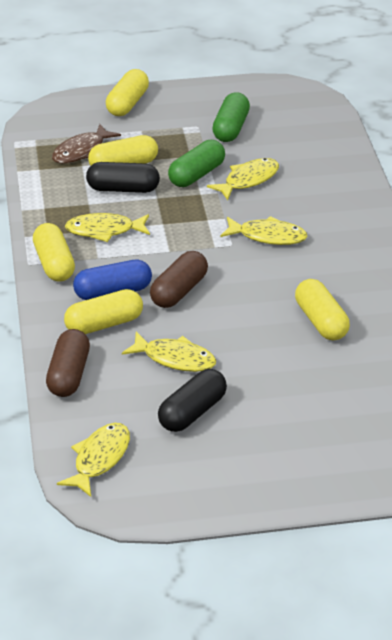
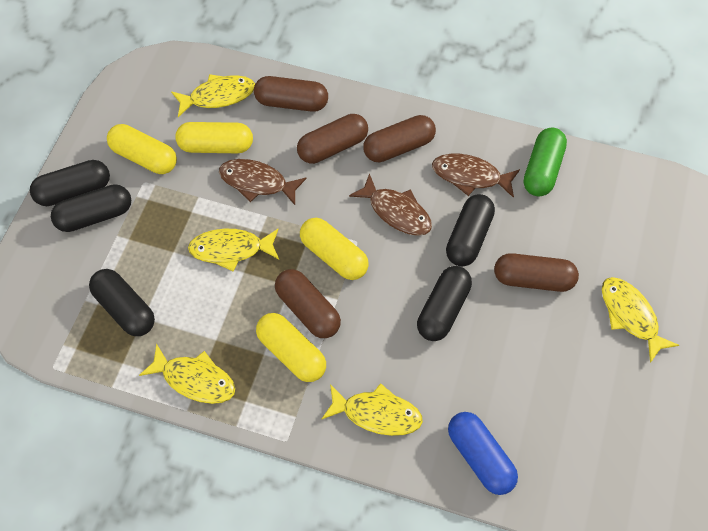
black capsule: 2 -> 5
brown capsule: 2 -> 5
brown fish: 1 -> 3
green capsule: 2 -> 1
yellow capsule: 5 -> 4

